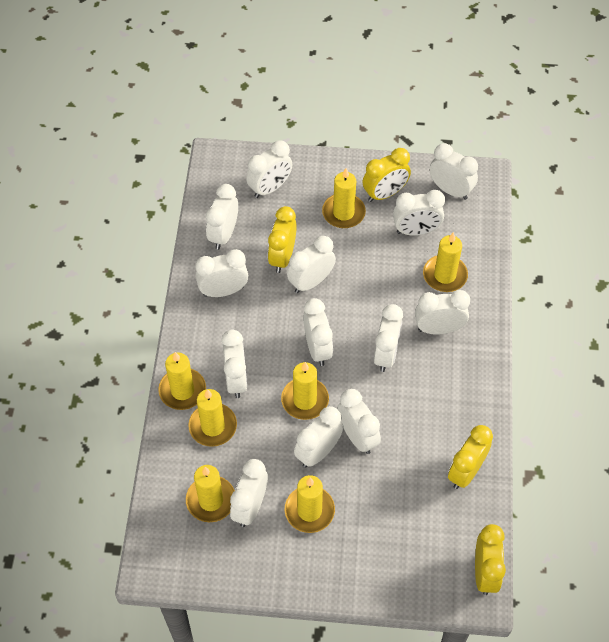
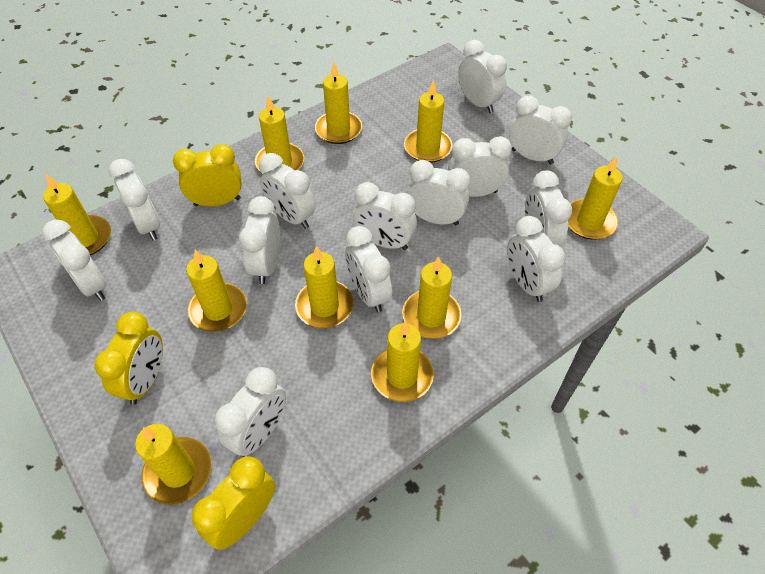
yellow candle: 7 -> 10
yellow clock: 4 -> 3

